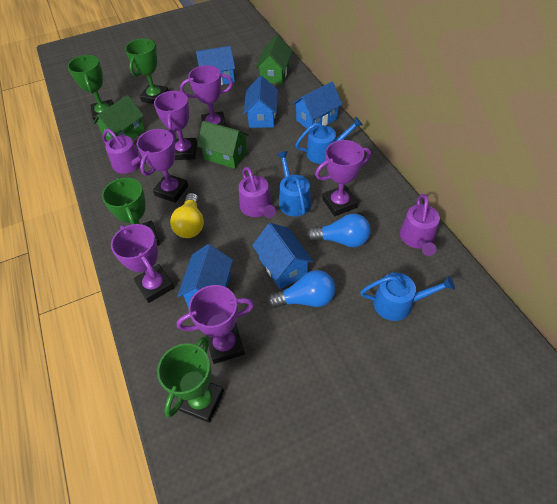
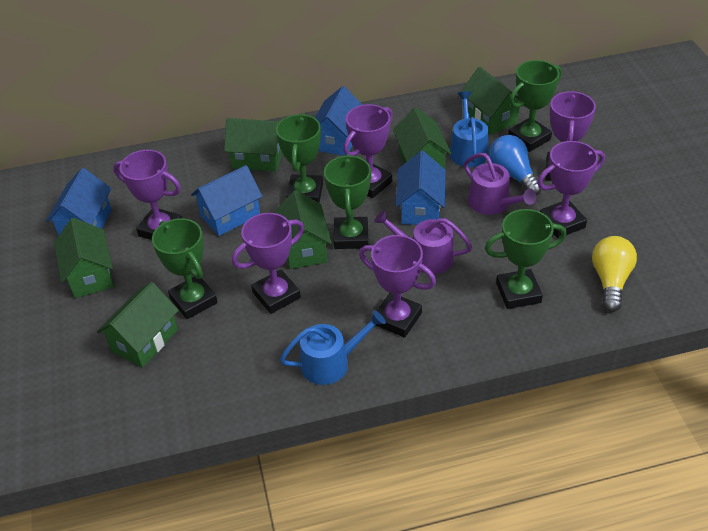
blue house: 5 -> 4
blue light bulb: 2 -> 1
blue watering can: 3 -> 2
green house: 3 -> 6
green trophy: 4 -> 5
purple watering can: 3 -> 2

